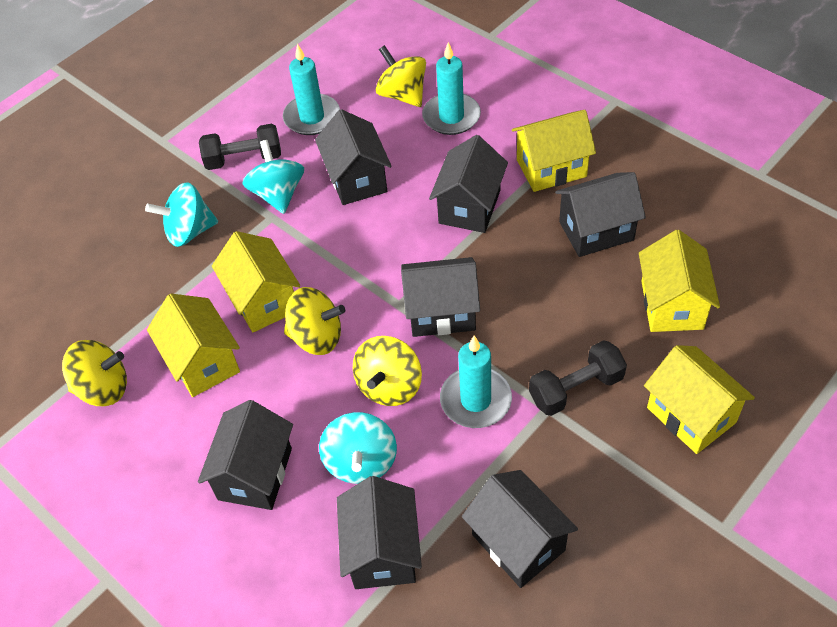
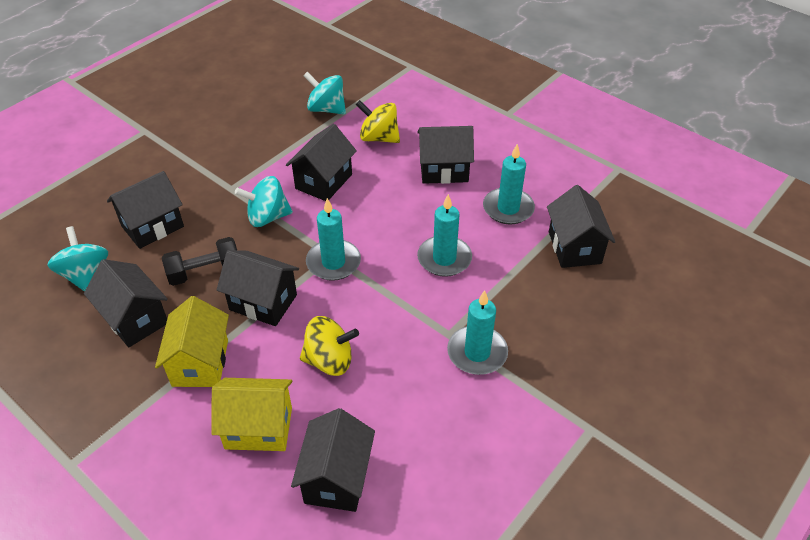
black dumbbell: 2 -> 1
turquoise candle: 3 -> 4
yellow house: 5 -> 2
yellow spinning top: 4 -> 2

